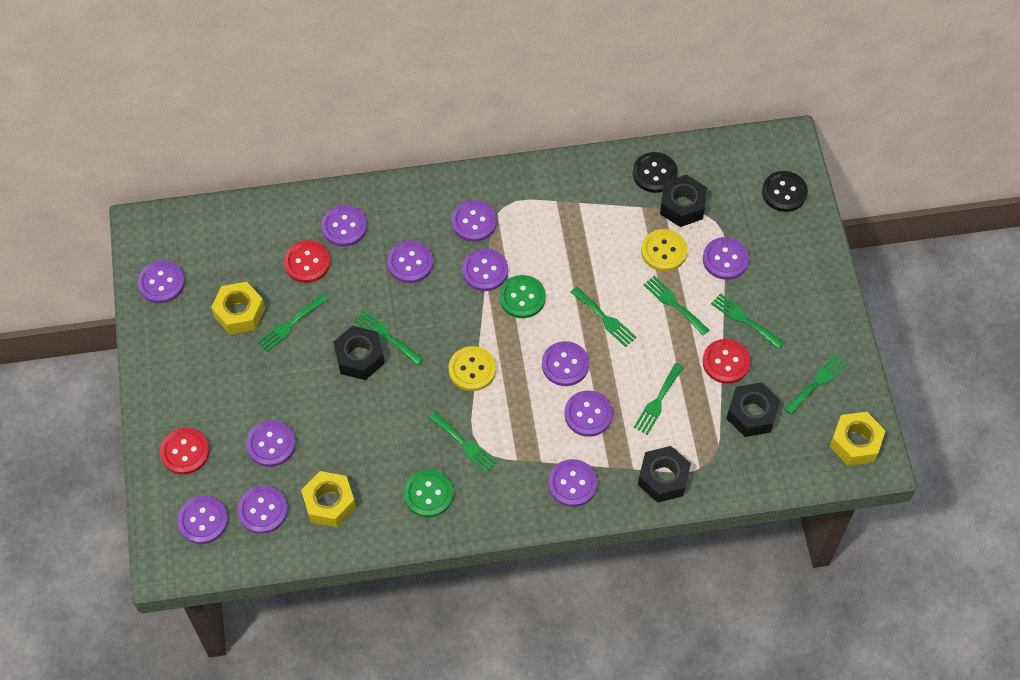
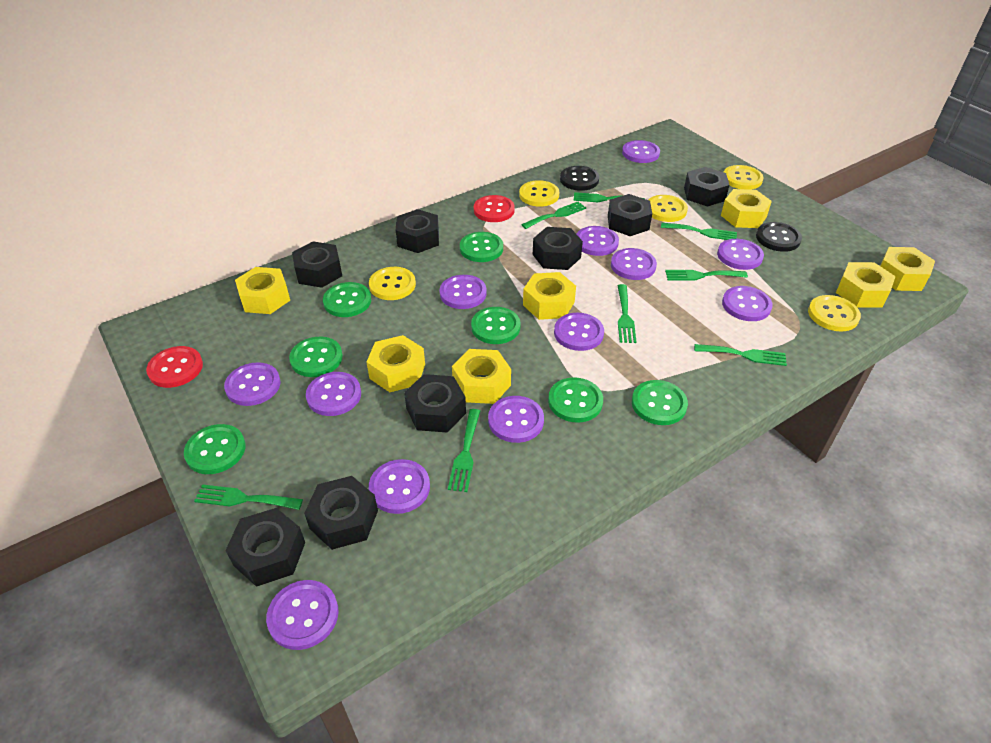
black nut: 4 -> 8
green button: 2 -> 7
red button: 3 -> 2
yellow button: 2 -> 5
yellow nut: 3 -> 7

